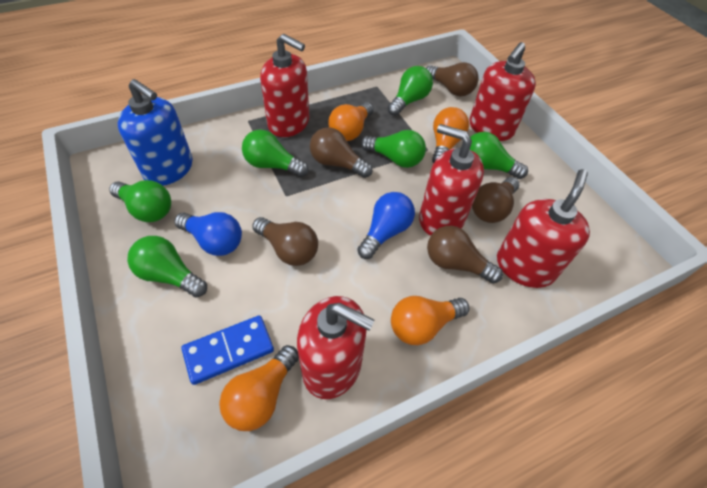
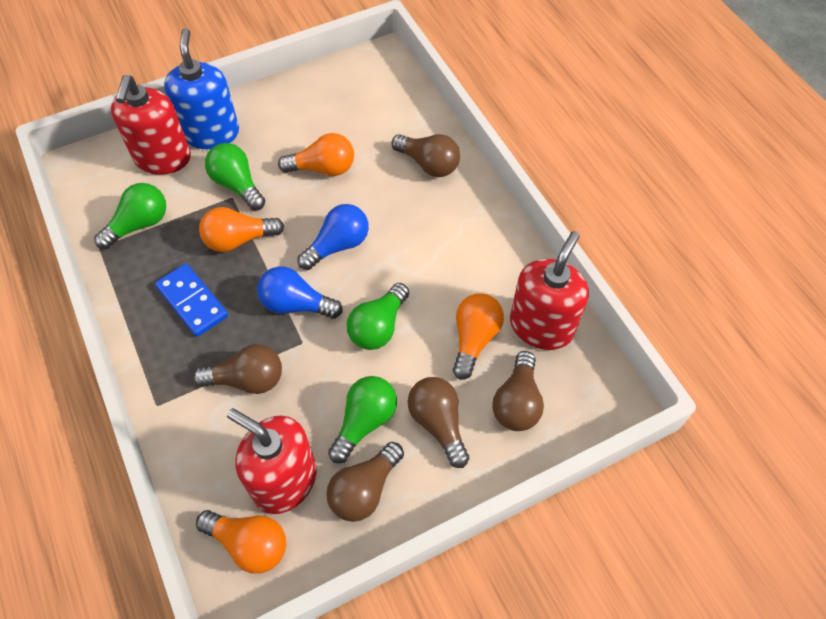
green light bulb: 6 -> 4
red soap dispenser: 5 -> 3

